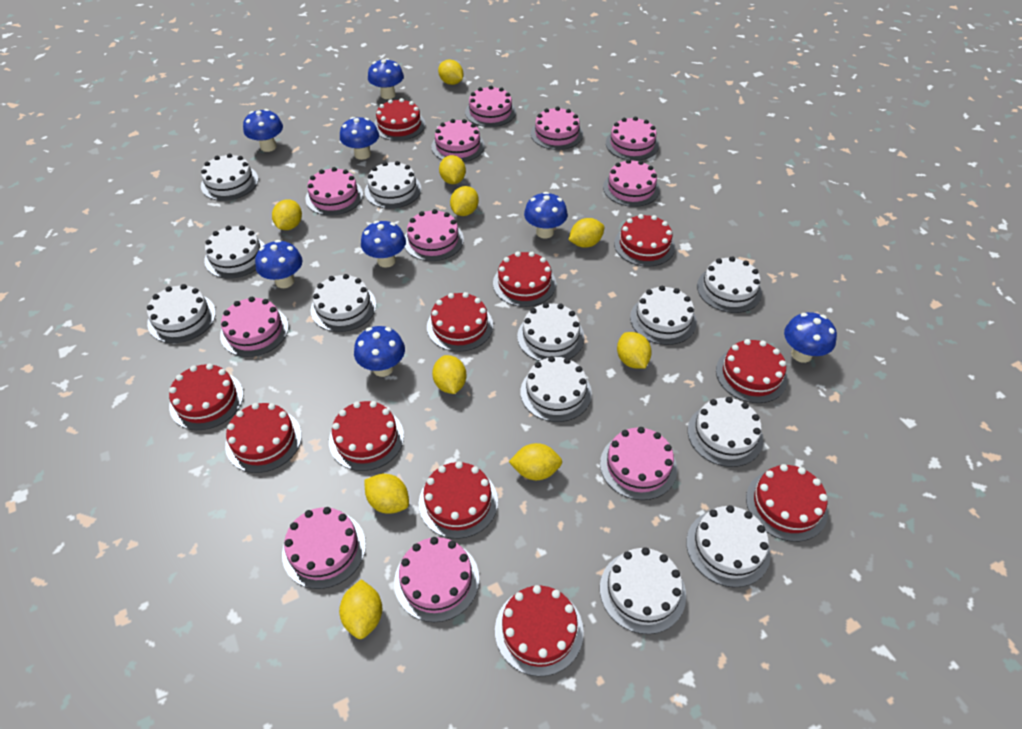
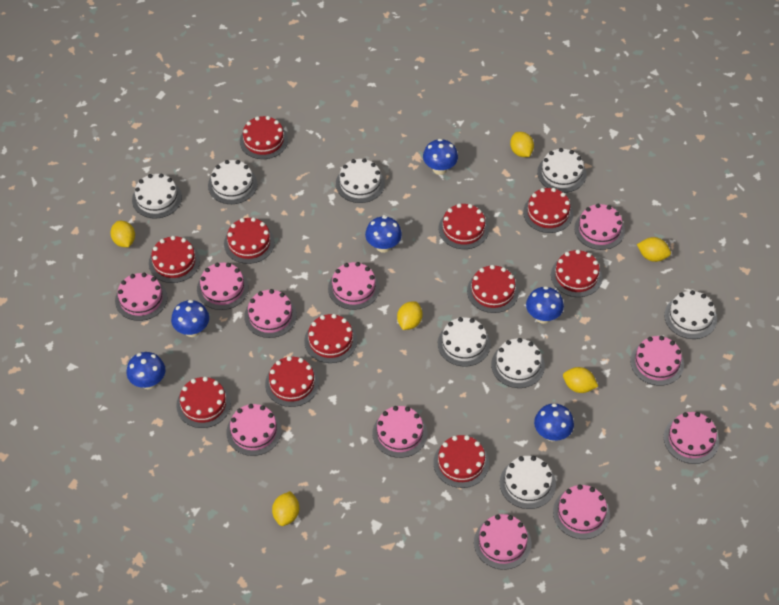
blue mushroom: 8 -> 6
white cake: 12 -> 8
yellow lemon: 10 -> 6

